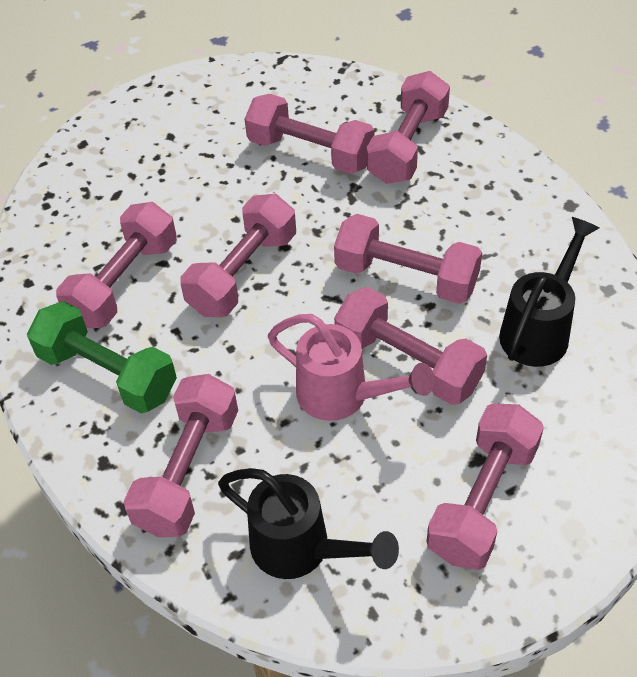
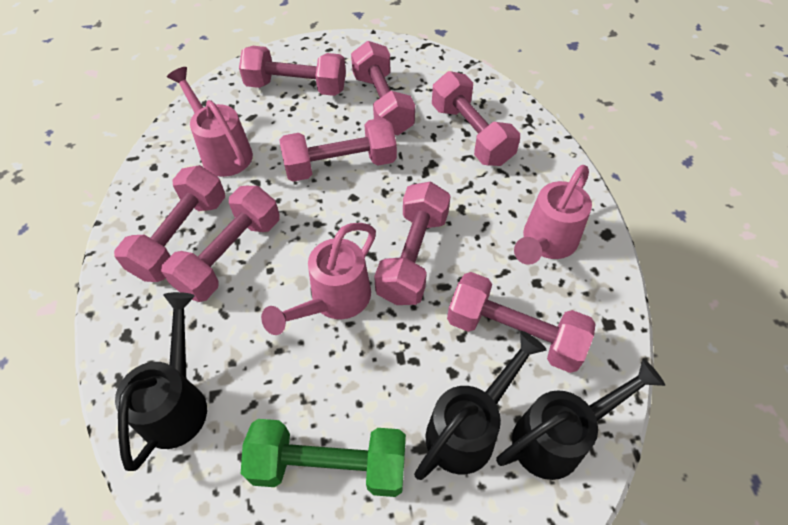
black watering can: 2 -> 3
pink watering can: 1 -> 3

